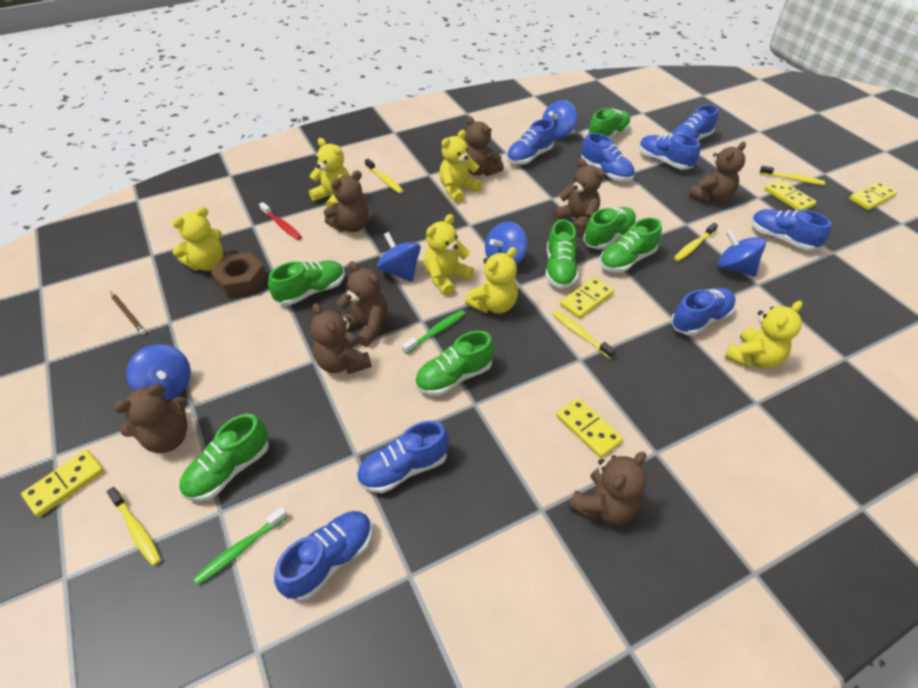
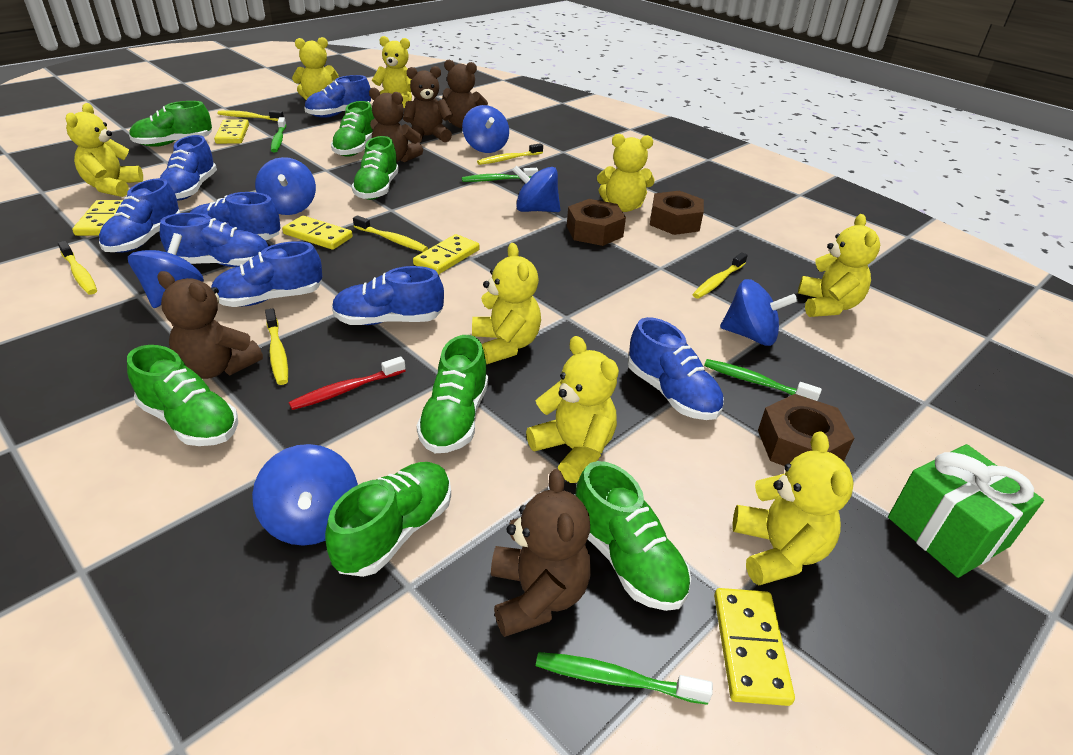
blue spinning top: 5 -> 6
brown nut: 1 -> 3
brown pencil: 1 -> 0
brown teddy bear: 8 -> 5
green gift: 0 -> 1
green toothbrush: 2 -> 4
yellow teddy bear: 6 -> 8
yellow toothbrush: 5 -> 6

